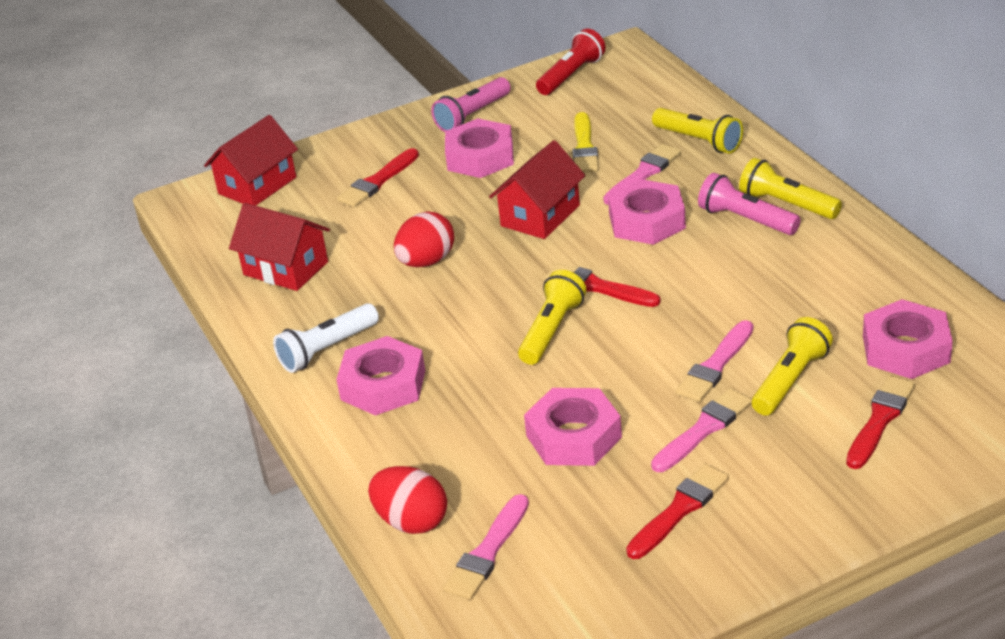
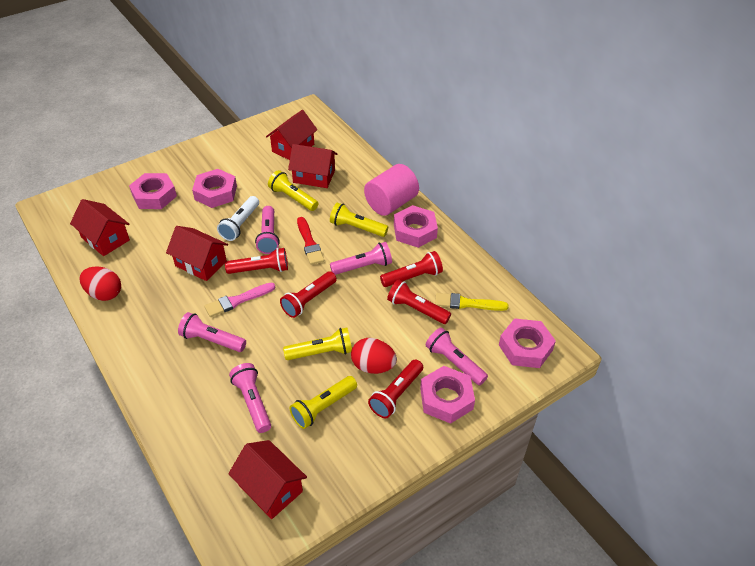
pink brush: 4 -> 1
pink cylinder: 0 -> 1
pink flashlight: 2 -> 5
red brush: 4 -> 1
red flashlight: 1 -> 5
red house: 3 -> 5

